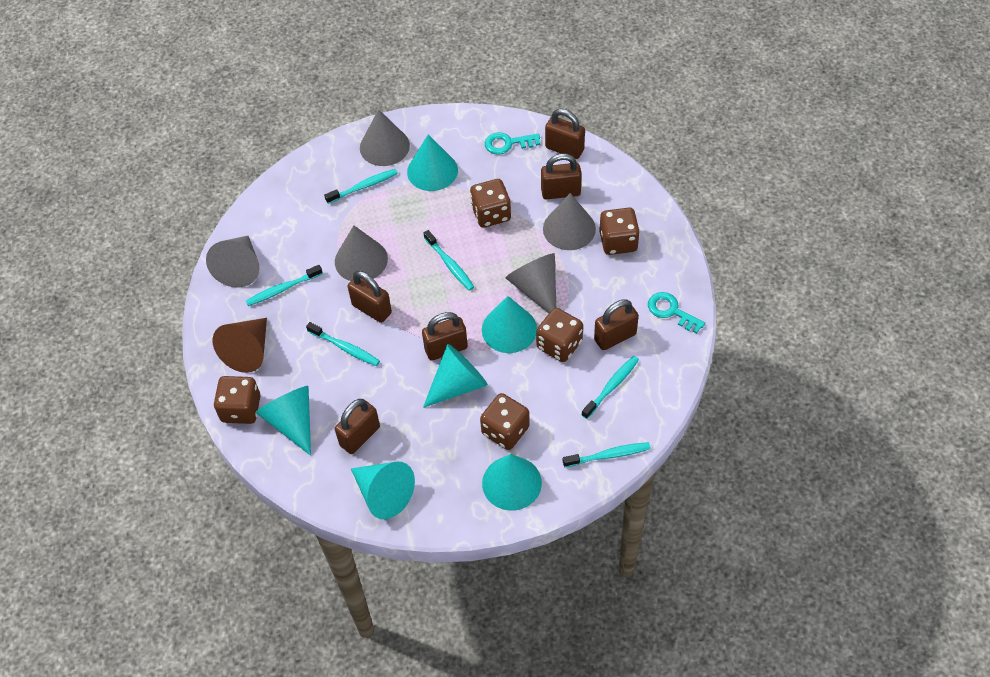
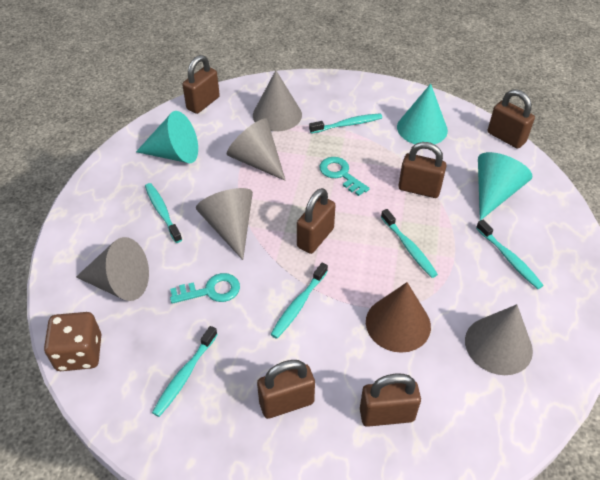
brown dice: 5 -> 1
turquoise cone: 6 -> 3

